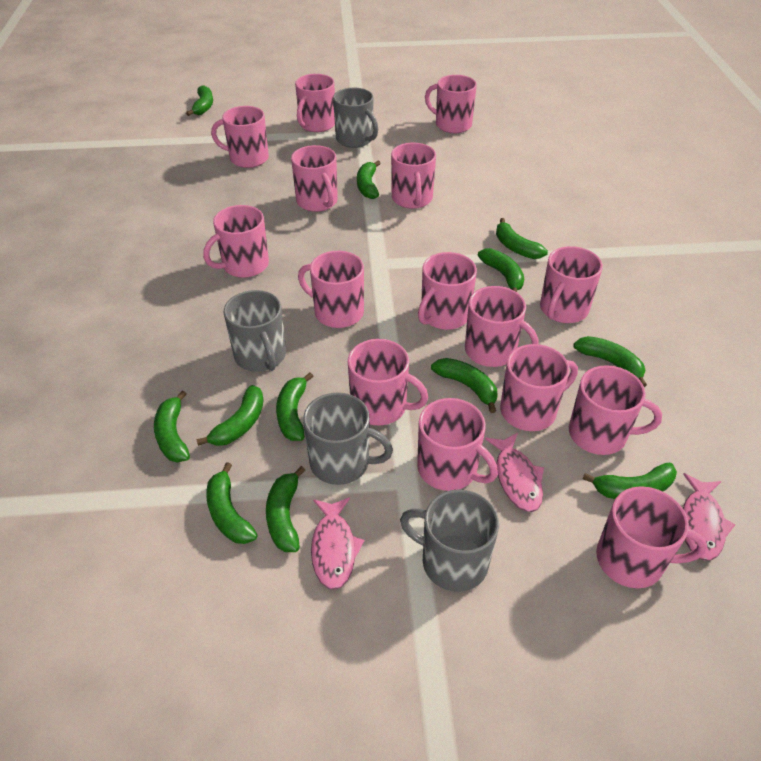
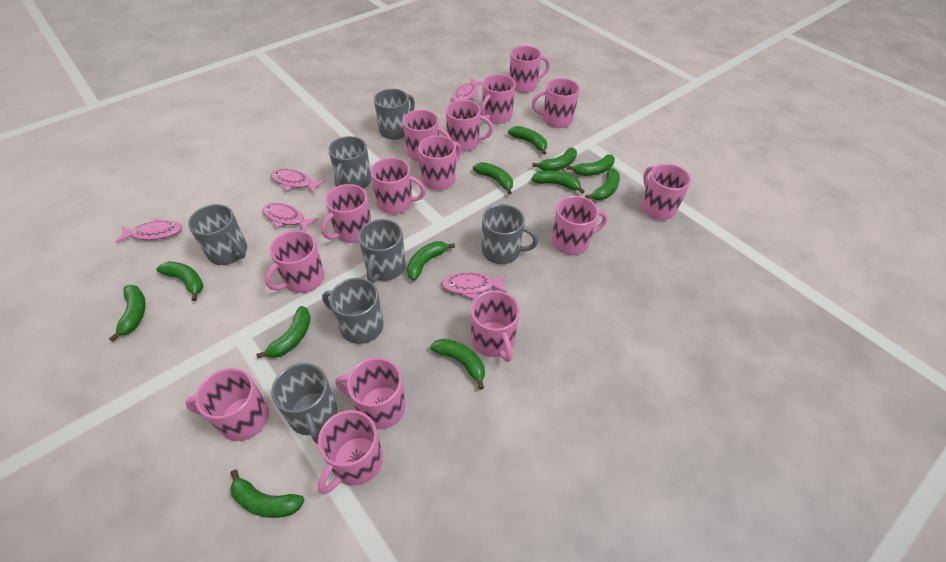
grey mug: 4 -> 7
pink fish: 3 -> 5

